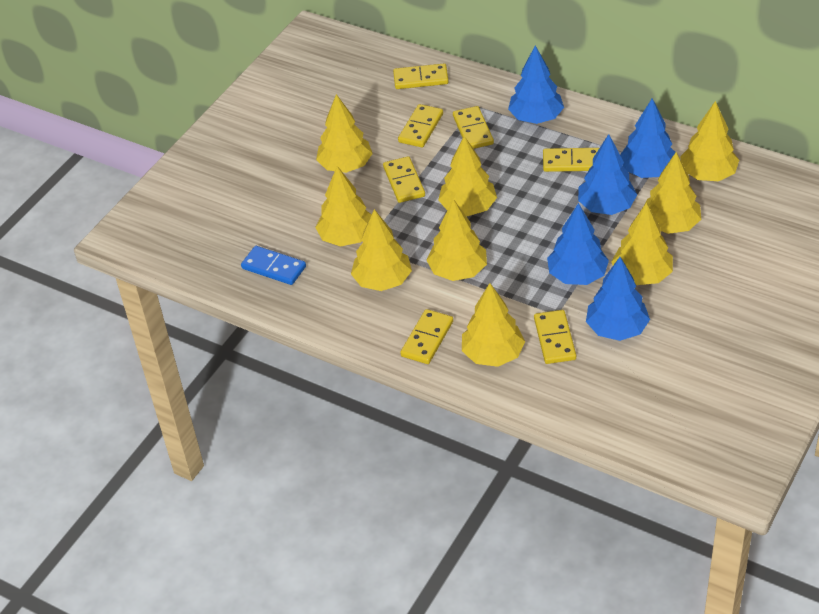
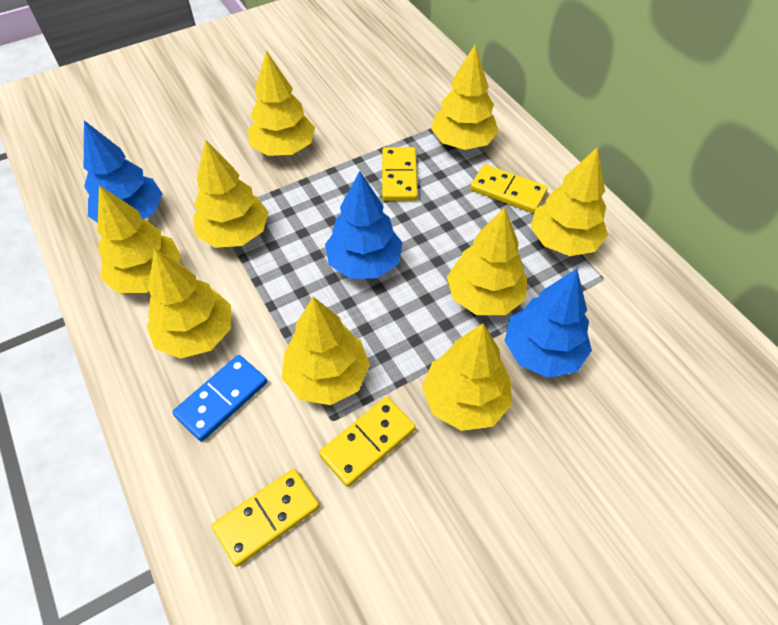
blue tree: 5 -> 3
yellow domino: 7 -> 4

